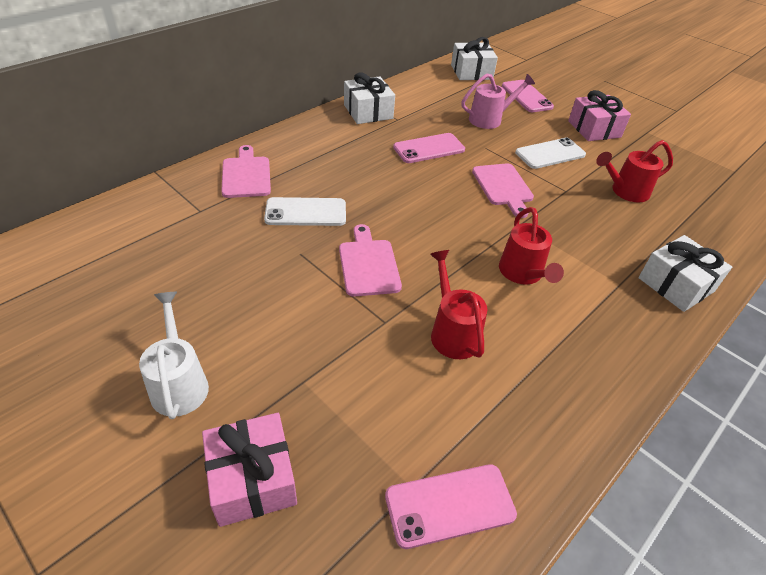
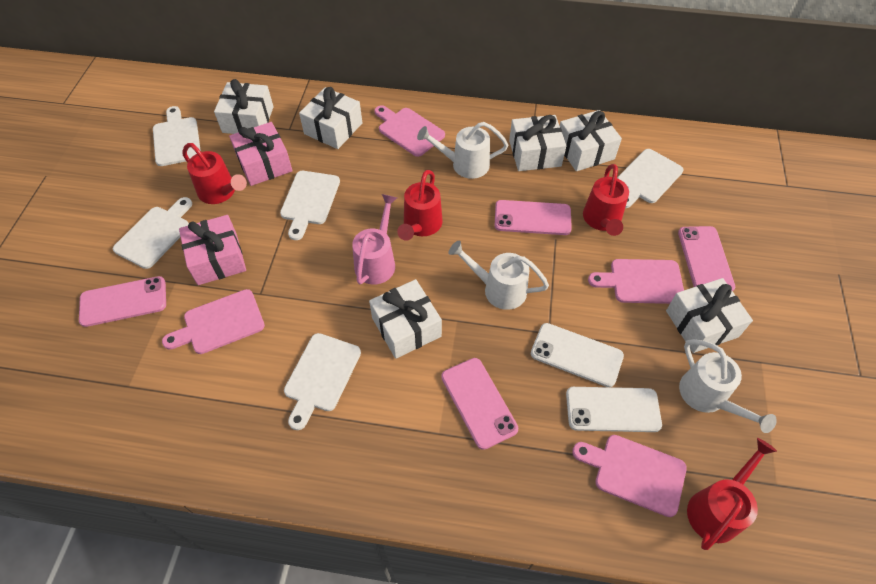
pink cutting board: 3 -> 4
pink phone: 3 -> 4
red watering can: 3 -> 4
white cutting board: 0 -> 5
white gift: 3 -> 6
white watering can: 1 -> 3

